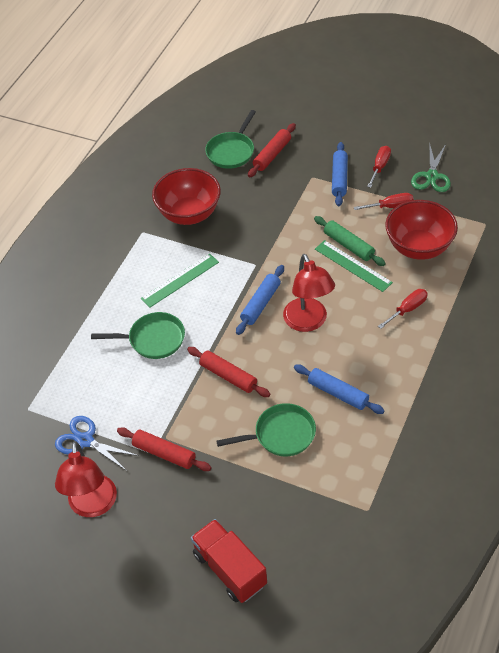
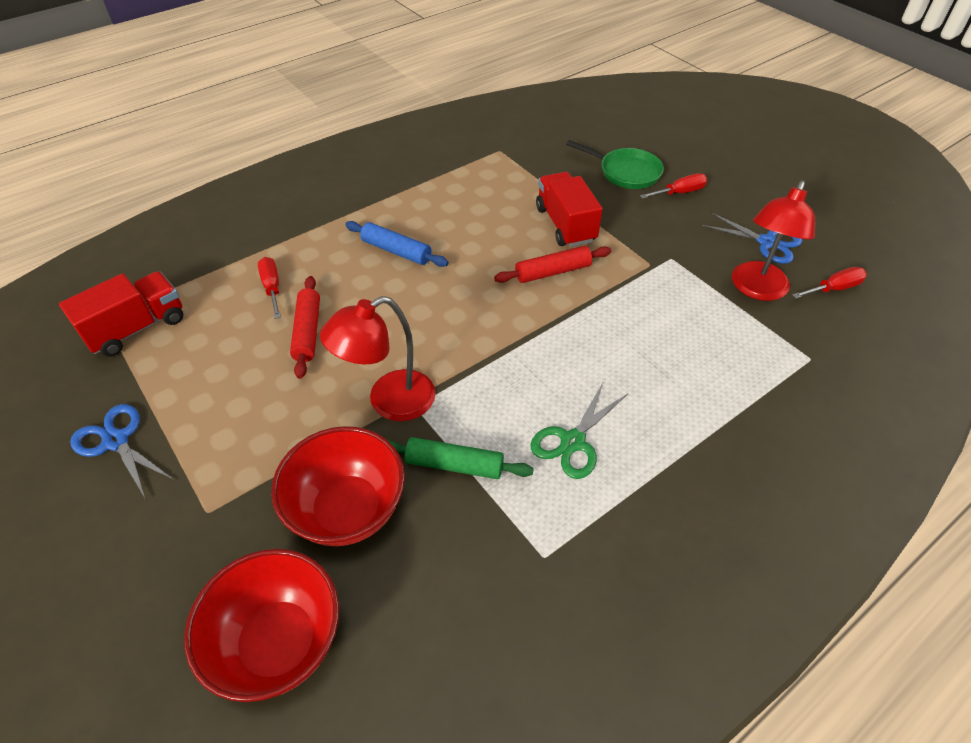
blue rolling pin: 3 -> 1
blue scissors: 1 -> 2
green pan: 3 -> 1
green ruler: 2 -> 0
red rolling pin: 3 -> 2
red truck: 1 -> 2

